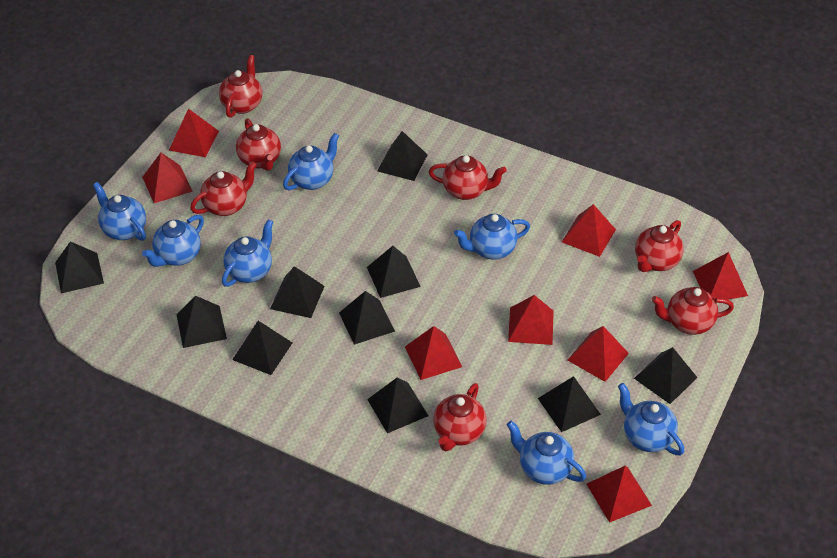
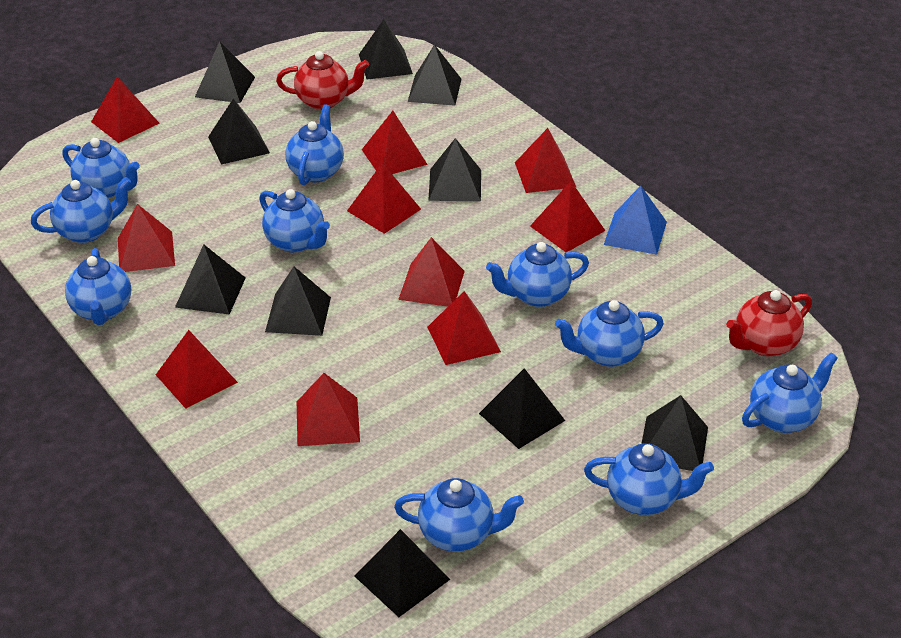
blue pyramid: 0 -> 1
blue teapot: 7 -> 10
red pyramid: 8 -> 10
red teapot: 7 -> 2

